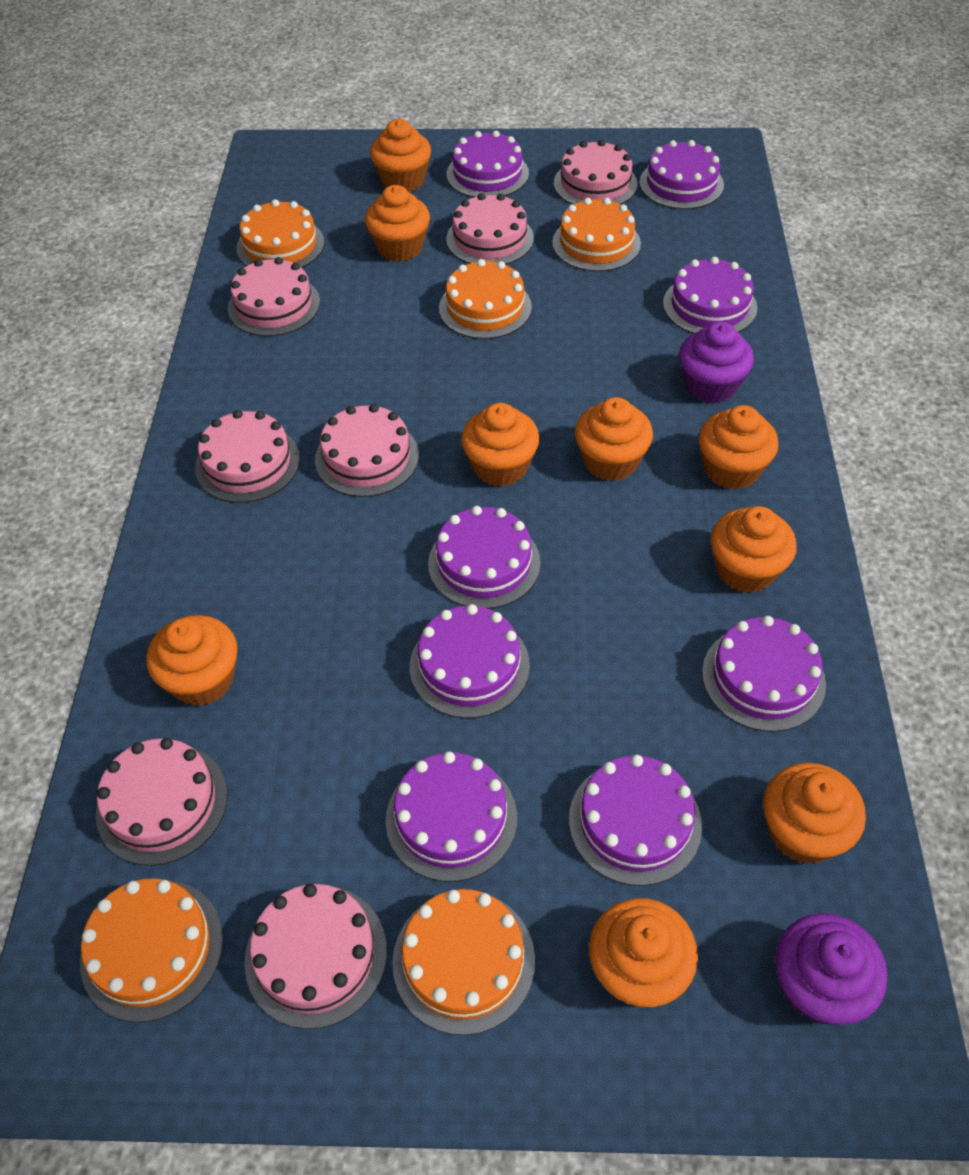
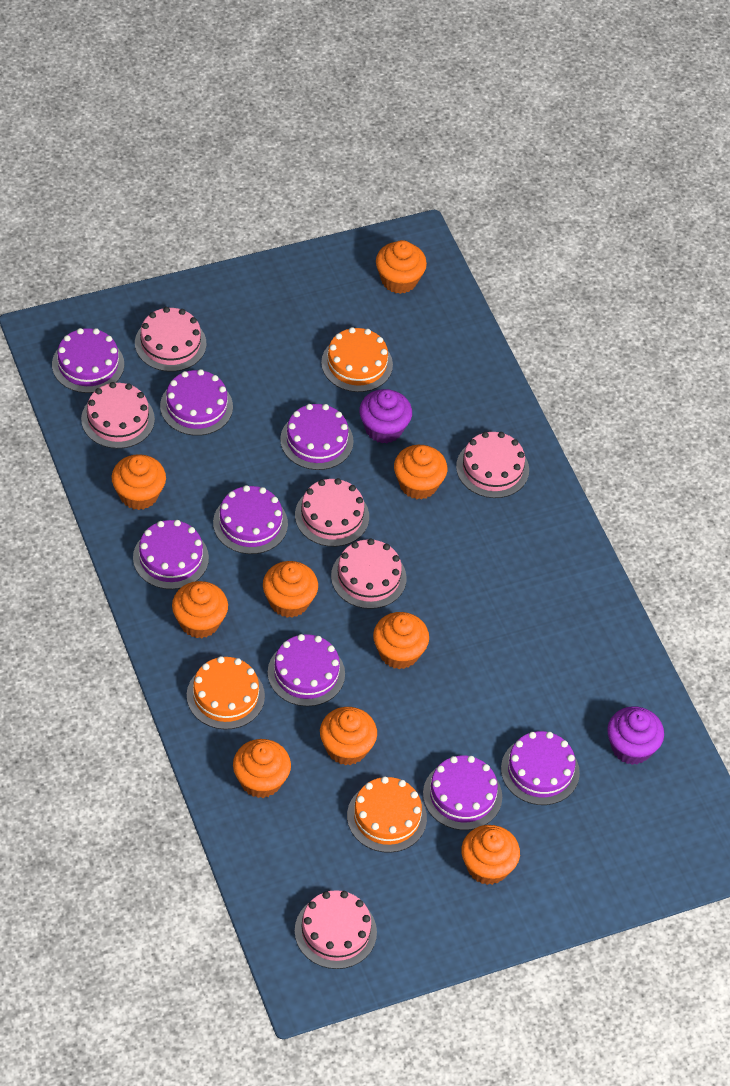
orange cake: 5 -> 3
pink cake: 7 -> 6

